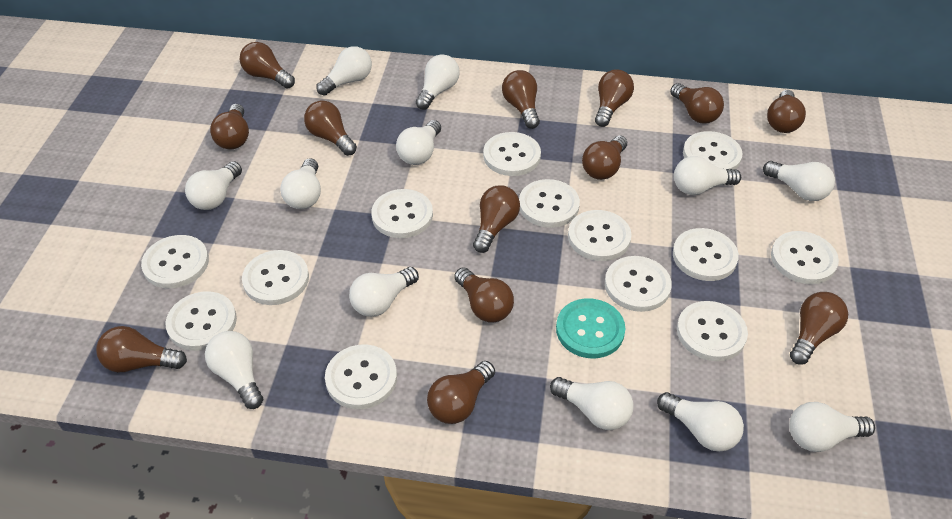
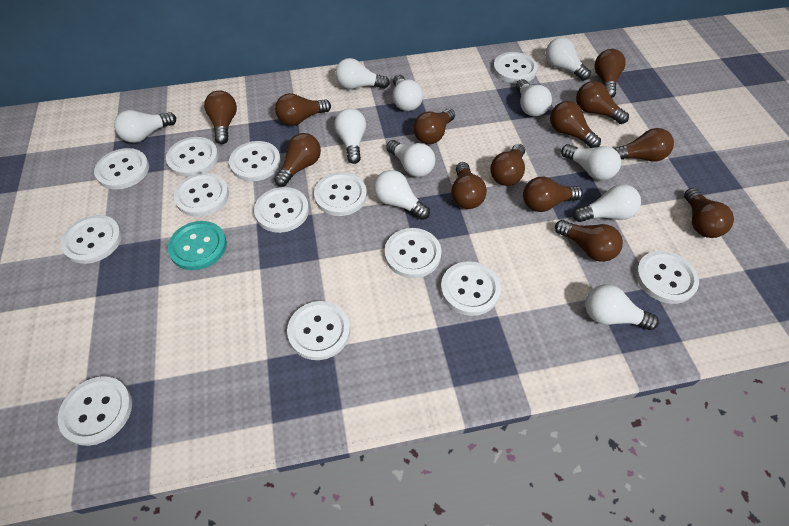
white light bulb: 12 -> 11

